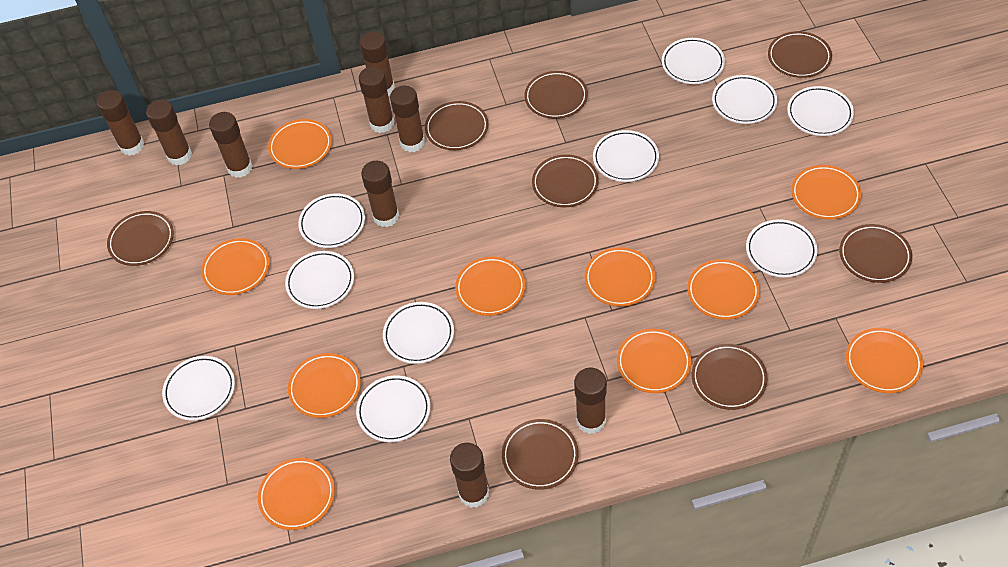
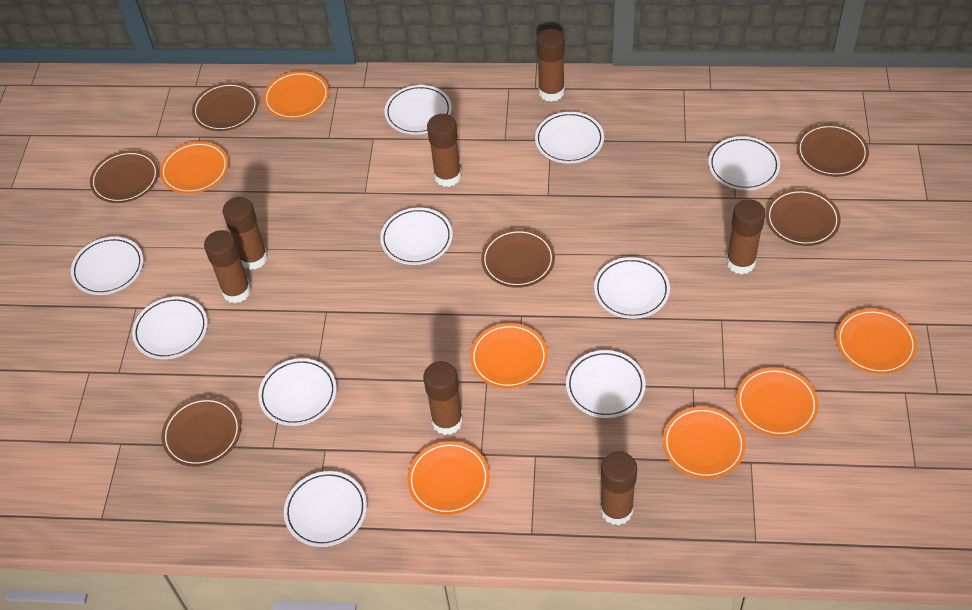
brown glue stick: 9 -> 7
brown plate: 8 -> 6
orange plate: 10 -> 7

